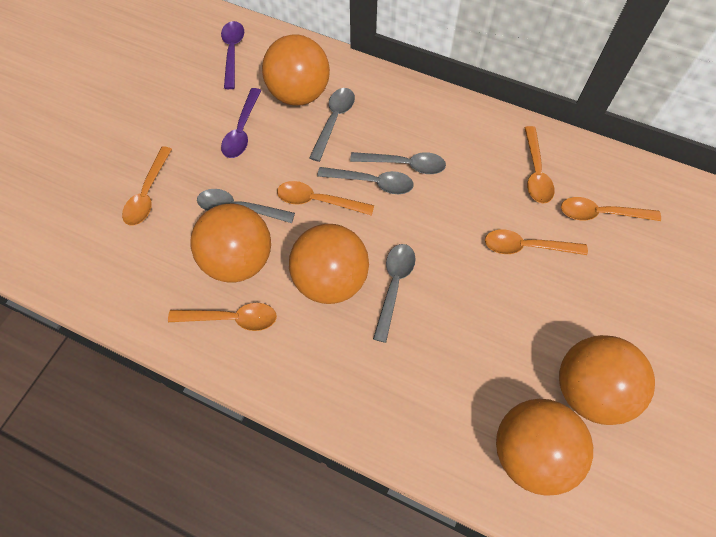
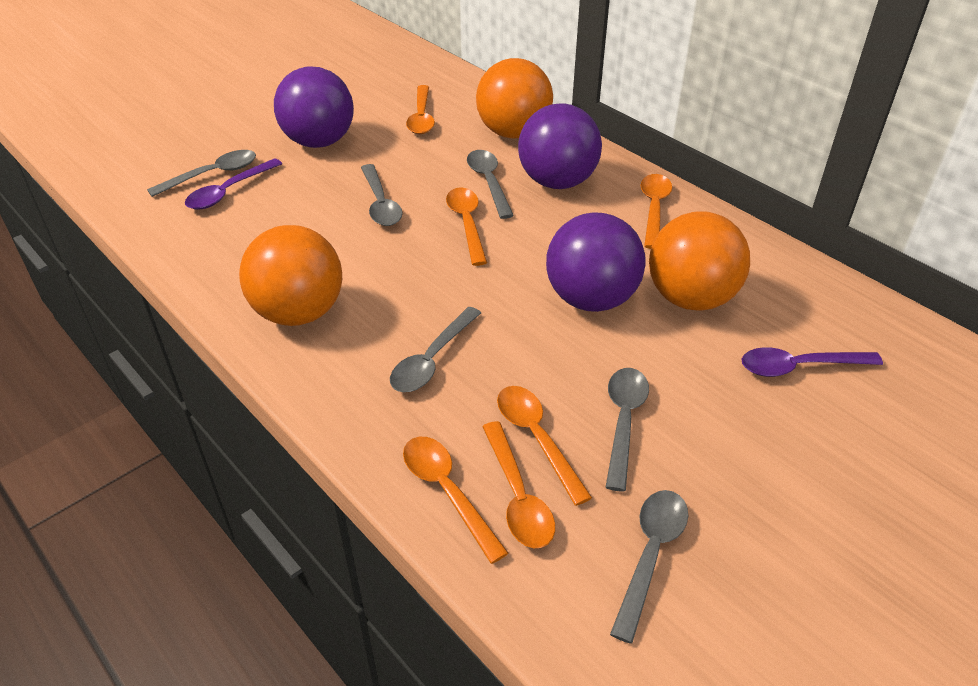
grey spoon: 5 -> 6
orange ball: 5 -> 3
purple ball: 0 -> 3

